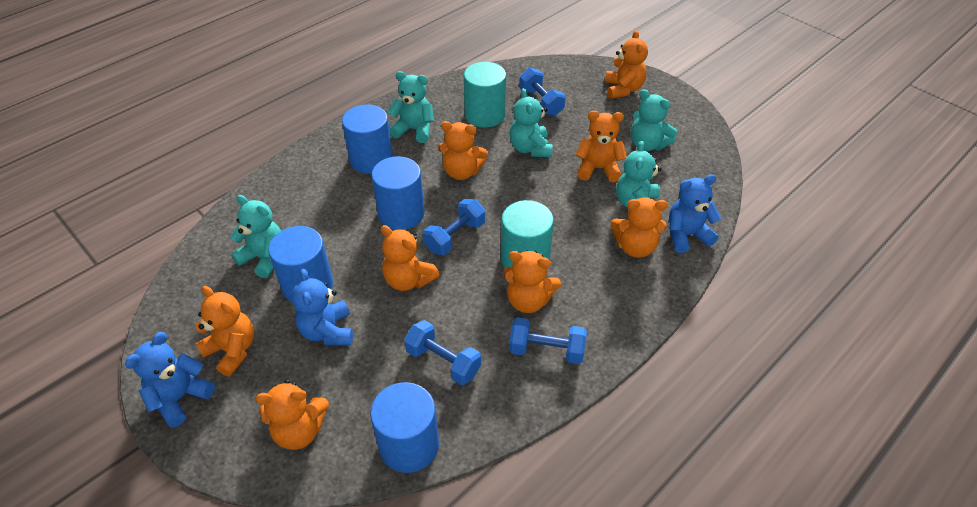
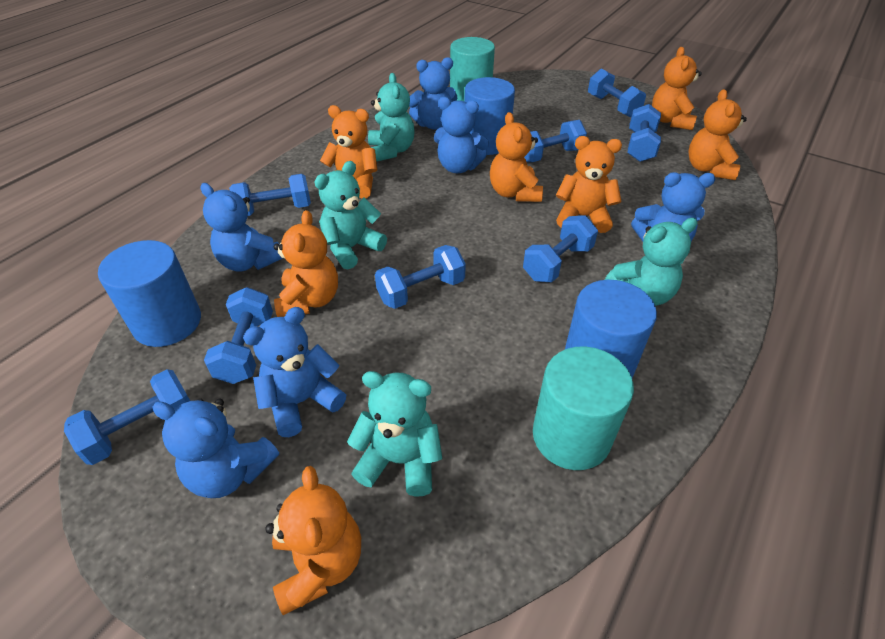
blue cylinder: 4 -> 3
blue dumbbell: 4 -> 8
blue teddy bear: 3 -> 6
orange teddy bear: 8 -> 7
turquoise teddy bear: 5 -> 4

